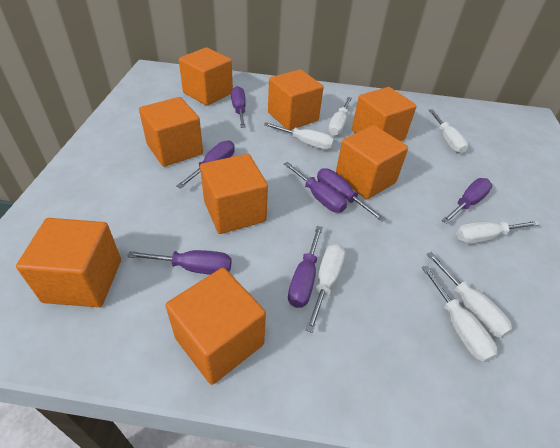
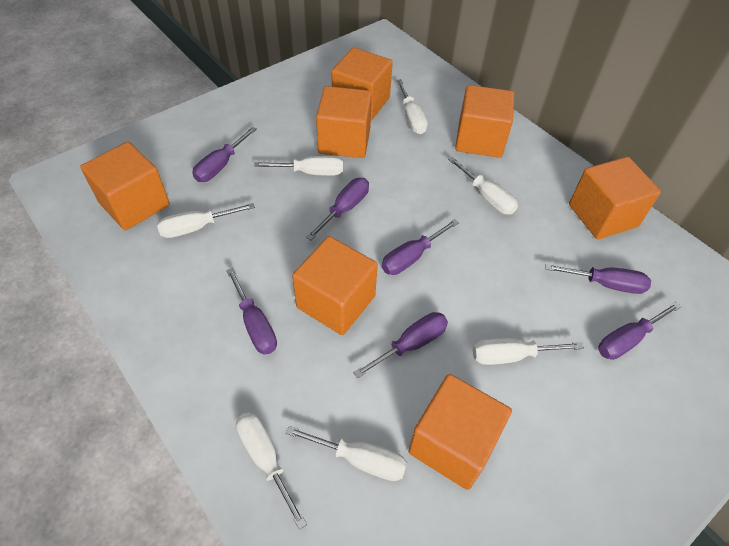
orange cube: 8 -> 7

